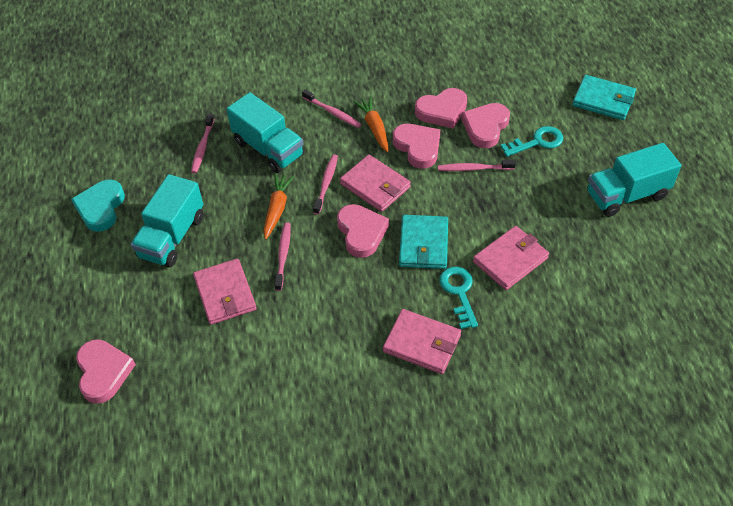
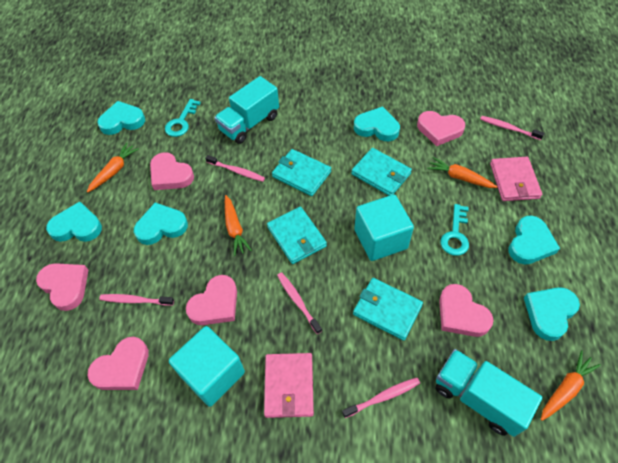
orange carrot: 2 -> 4
pink heart: 5 -> 6
pink wallet: 4 -> 2
turquoise cube: 0 -> 2
turquoise heart: 1 -> 6
turquoise truck: 3 -> 2
turquoise wallet: 2 -> 4

